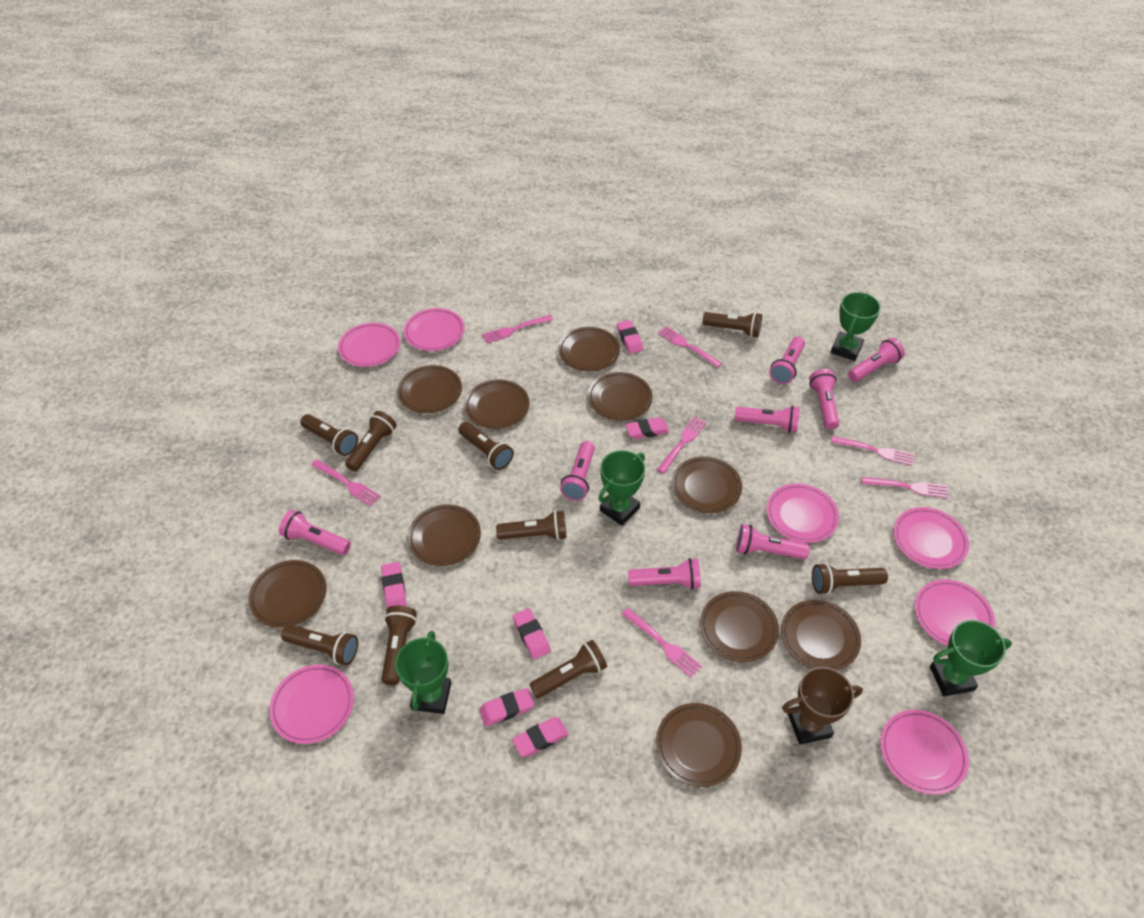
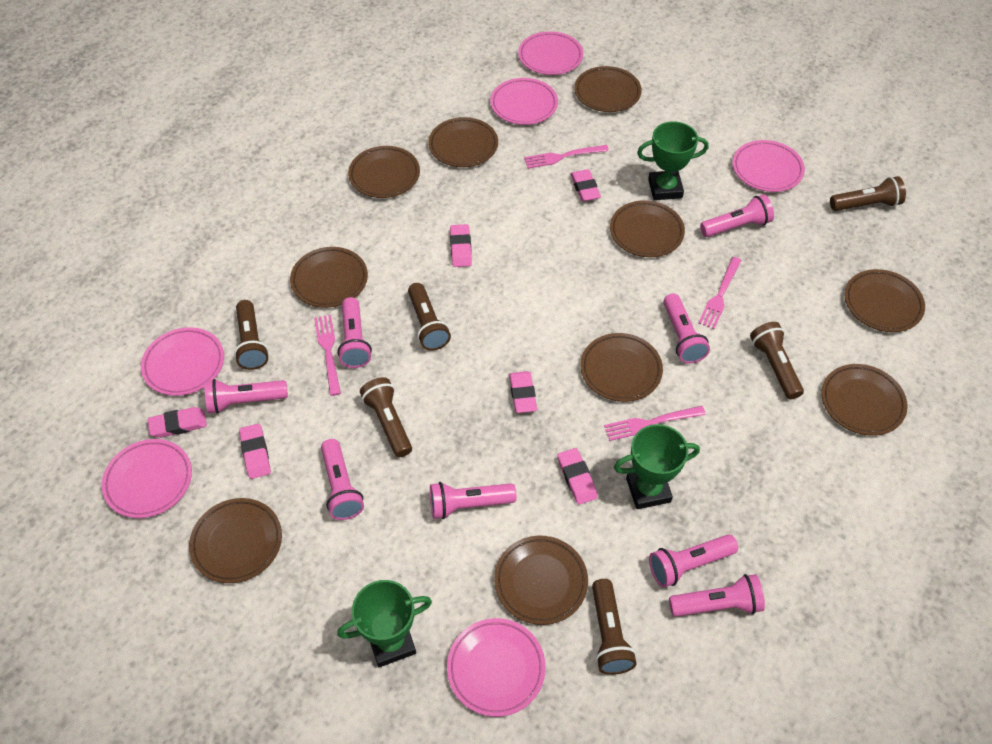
brown flashlight: 9 -> 6
brown trophy: 1 -> 0
green trophy: 4 -> 3
pink fork: 7 -> 4
pink plate: 7 -> 6

